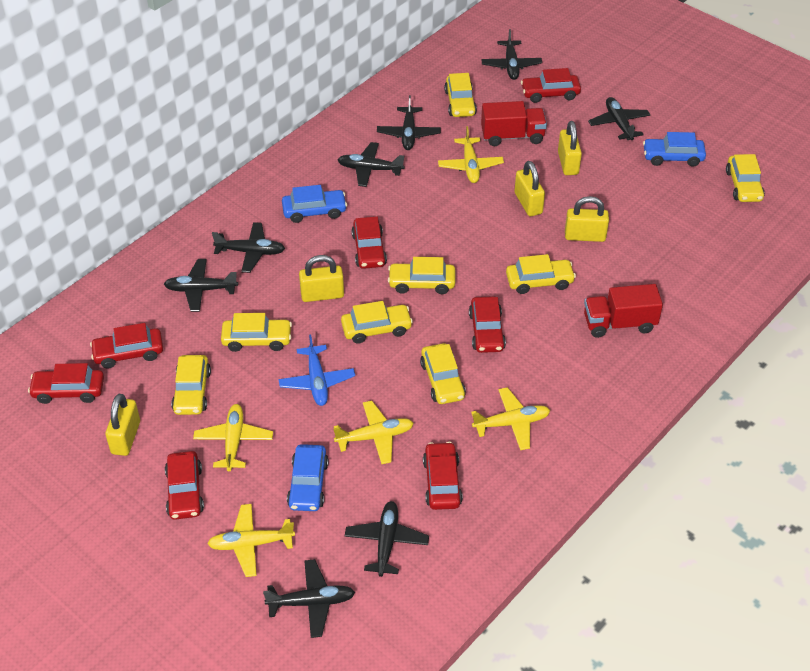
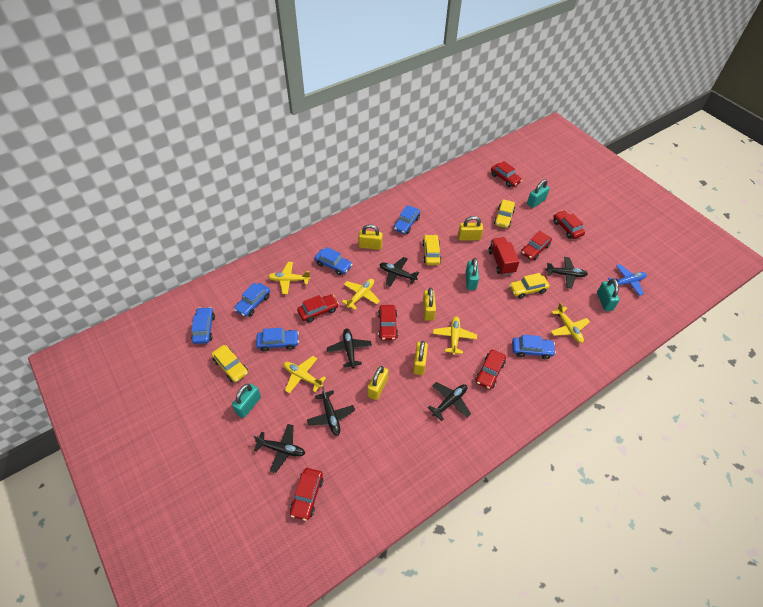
black plane: 8 -> 6
blue car: 3 -> 6
red truck: 2 -> 1
turquoise padlock: 0 -> 4
yellow car: 8 -> 4

